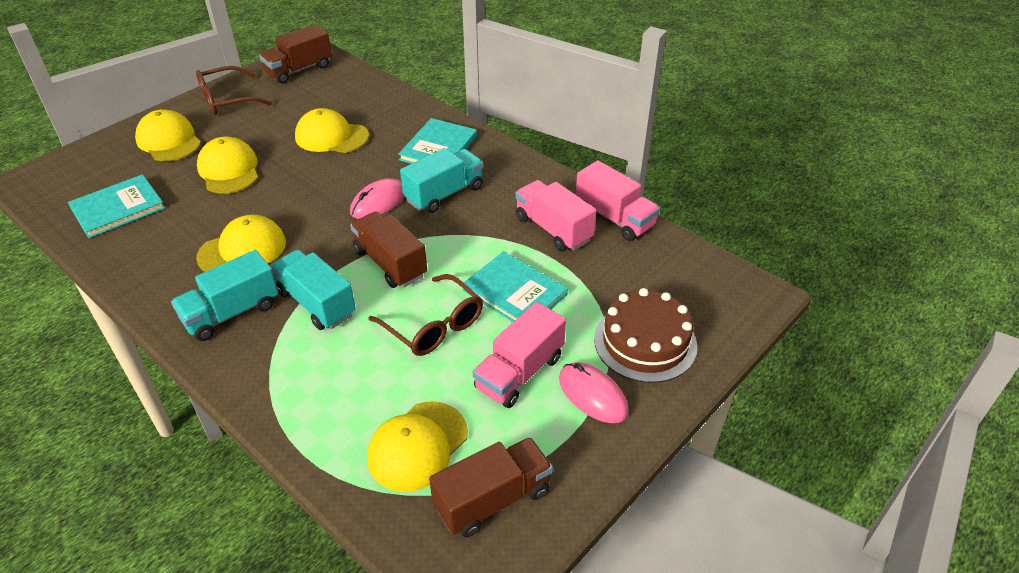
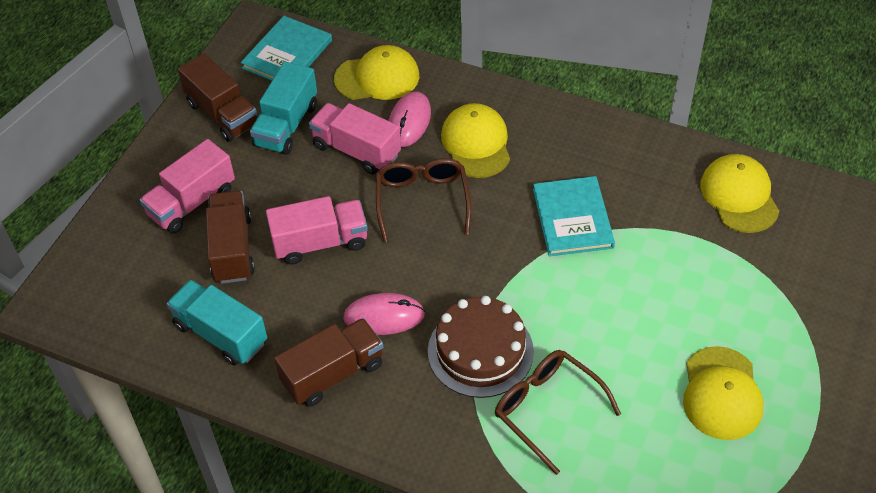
turquoise book: 3 -> 2
turquoise truck: 3 -> 2
yellow cap: 5 -> 4

